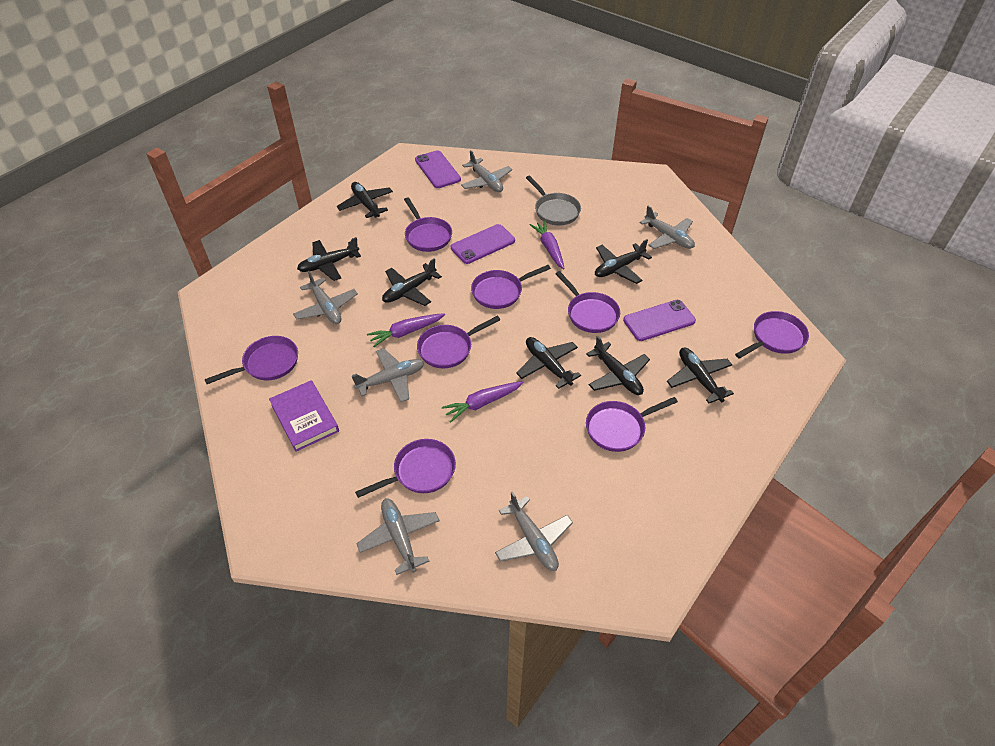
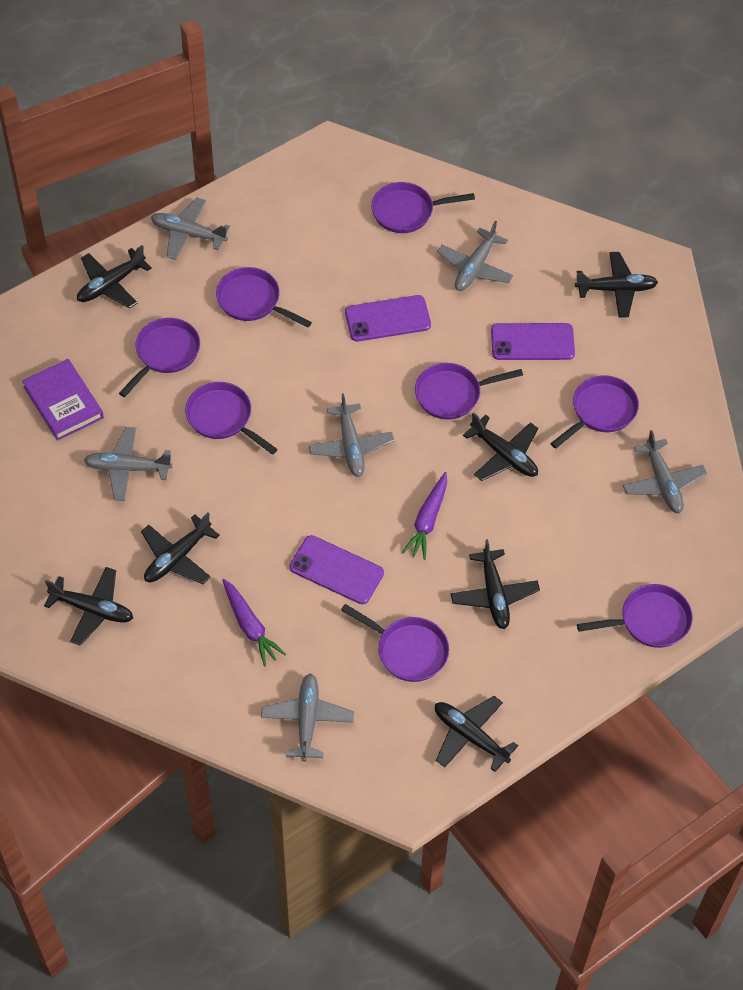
grey pan: 1 -> 0
purple carrot: 3 -> 2

